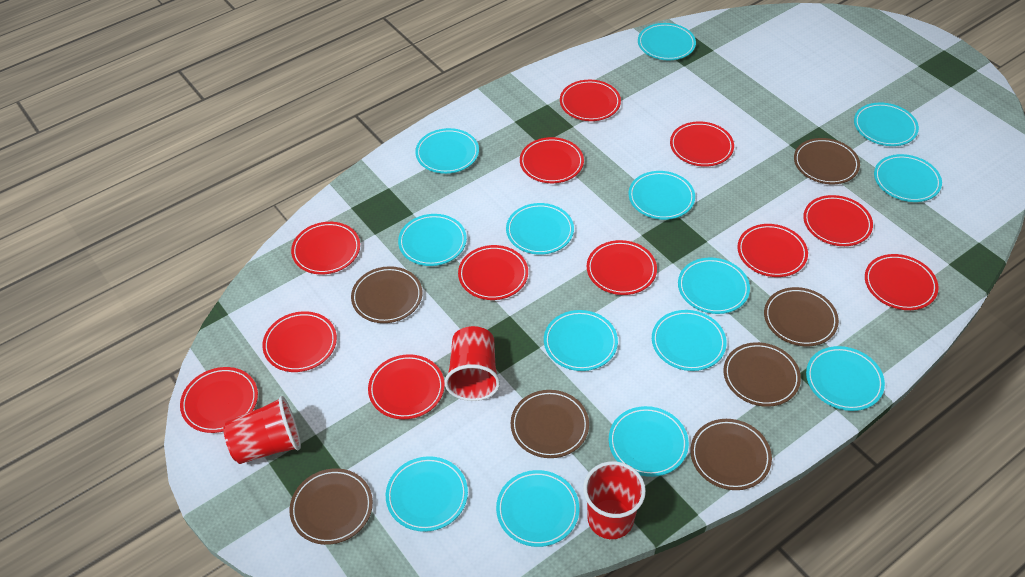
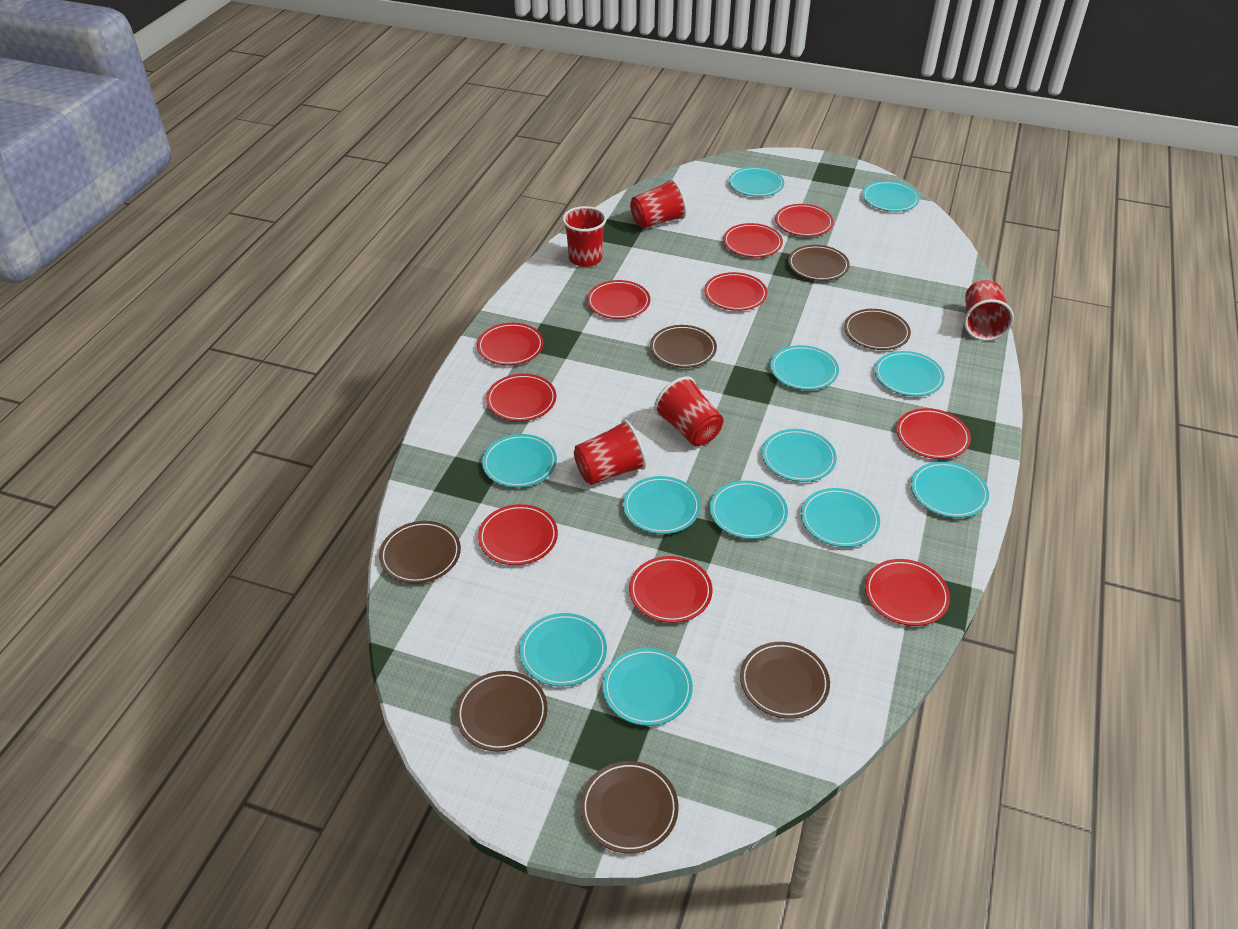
red cup: 3 -> 5
red plate: 12 -> 10
turquoise plate: 14 -> 12

